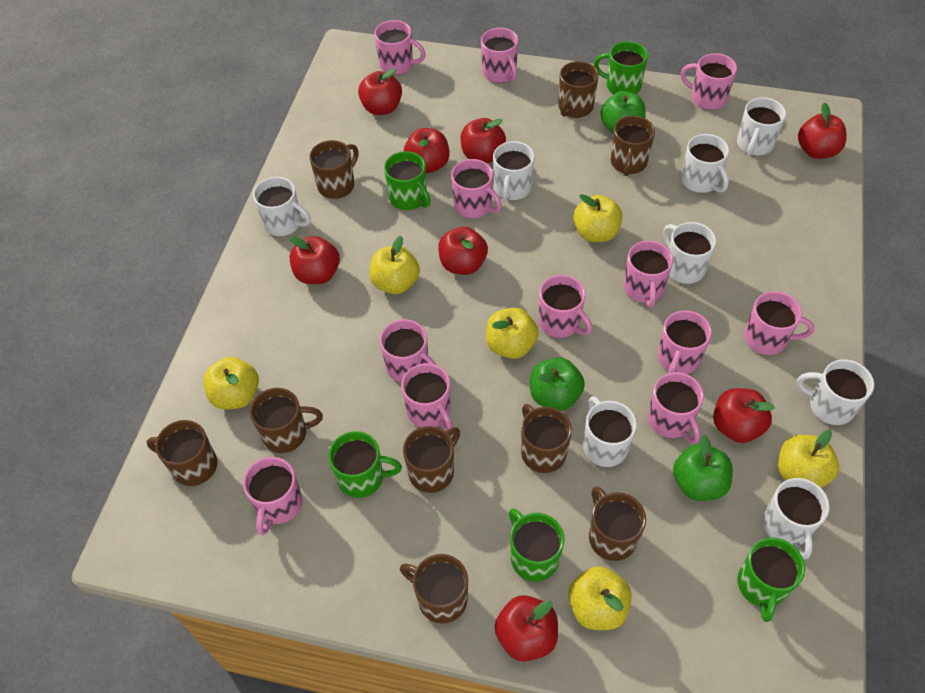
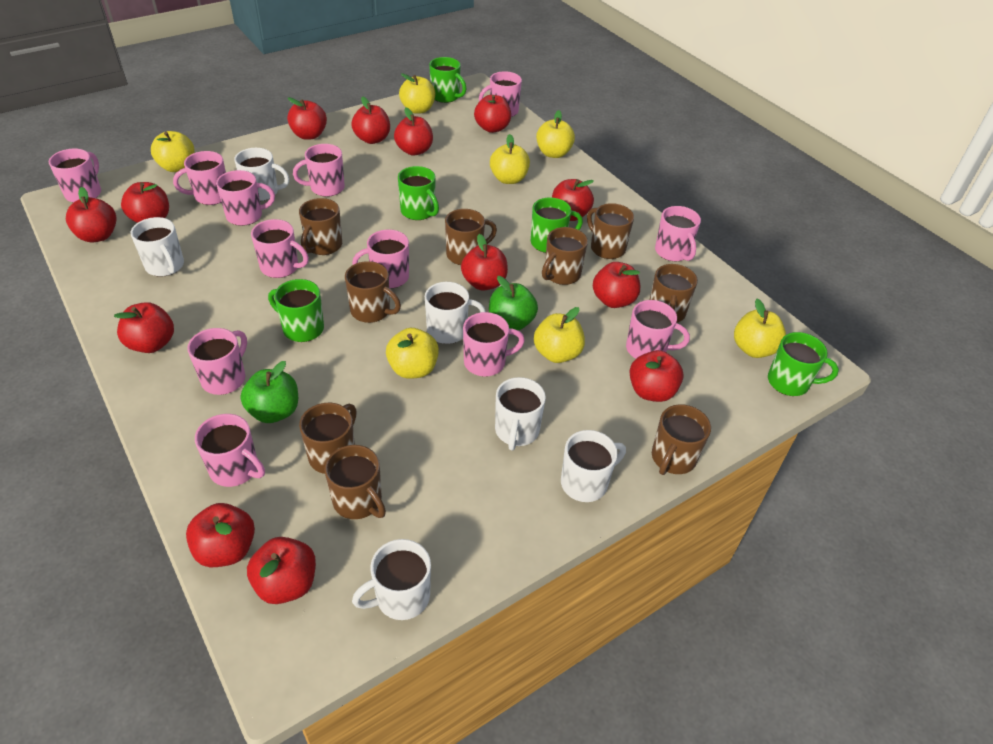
green apple: 3 -> 2
red apple: 8 -> 13
white mug: 8 -> 6
yellow apple: 6 -> 7

